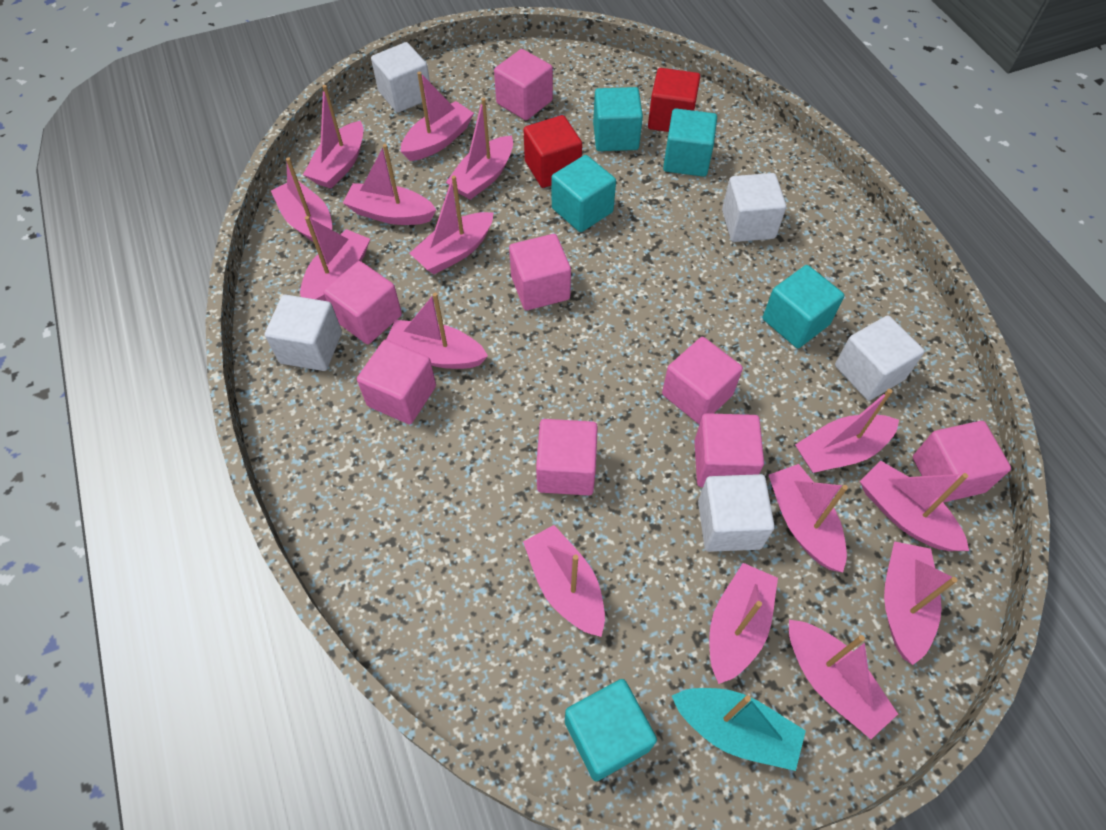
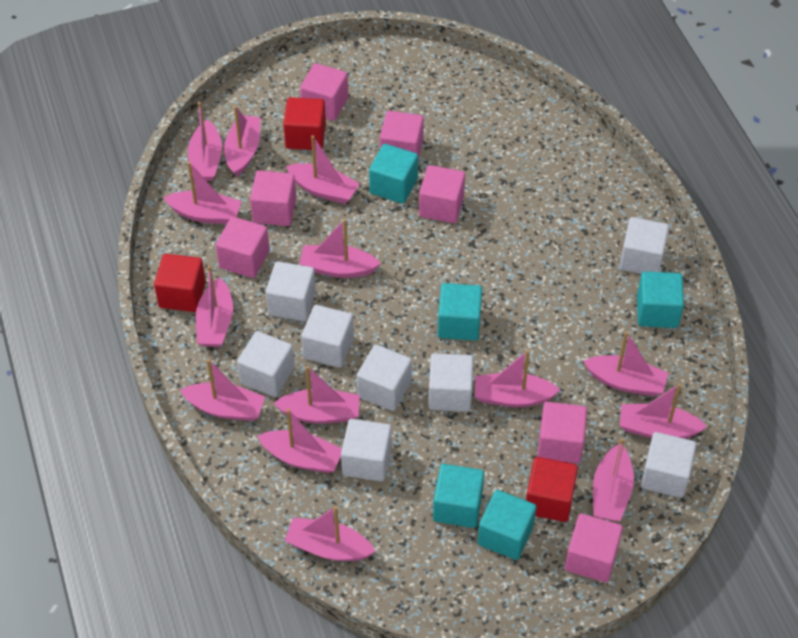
pink boat: 15 -> 14
pink cube: 8 -> 7
red cube: 2 -> 3
turquoise boat: 1 -> 0
white cube: 5 -> 8

